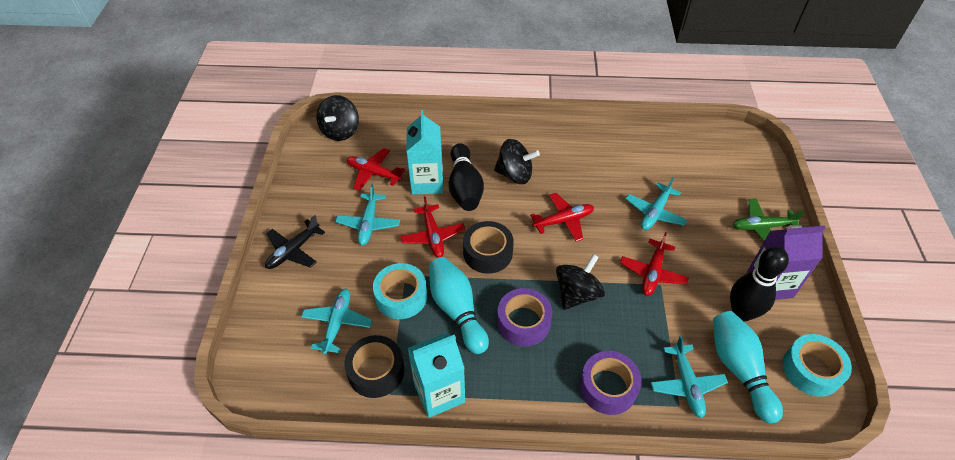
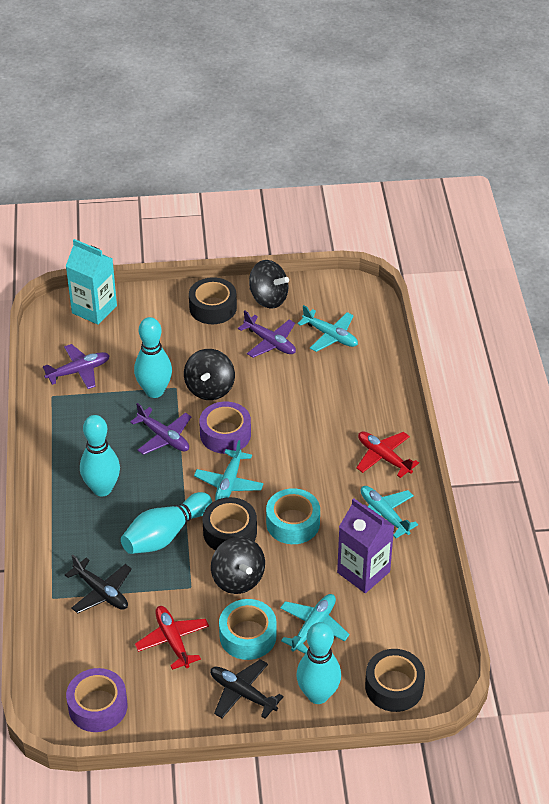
black bowling pin: 2 -> 0
black plane: 1 -> 2
black tape: 2 -> 3
green plane: 1 -> 0
purple plane: 0 -> 3
red plane: 4 -> 2
turquoise bowling pin: 2 -> 4
turquoise carton: 2 -> 1

